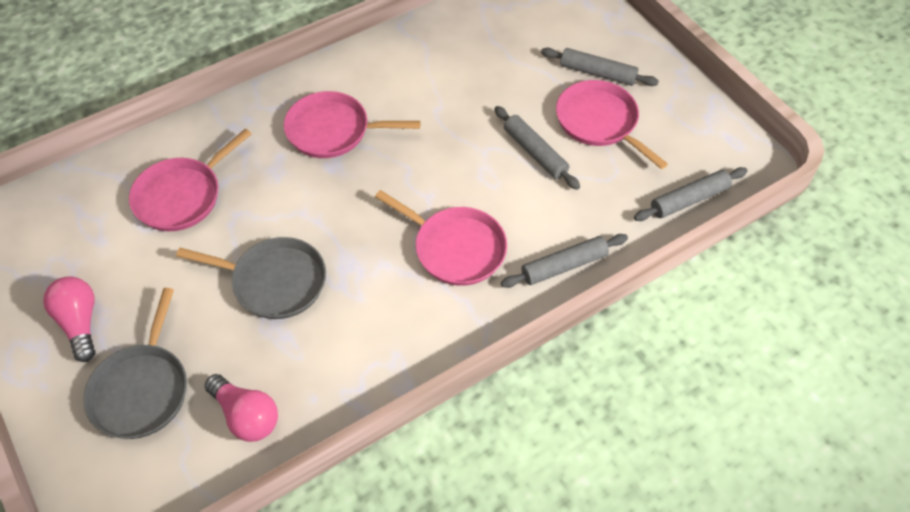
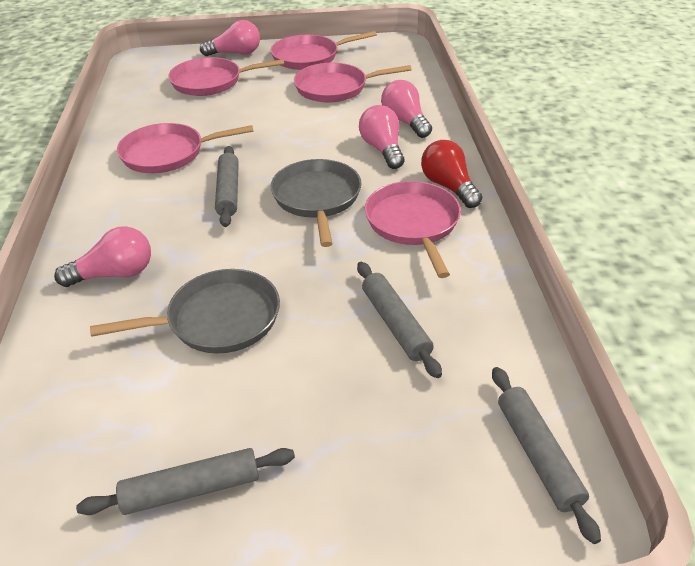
pink light bulb: 2 -> 4
pink pan: 4 -> 5
red light bulb: 0 -> 1

